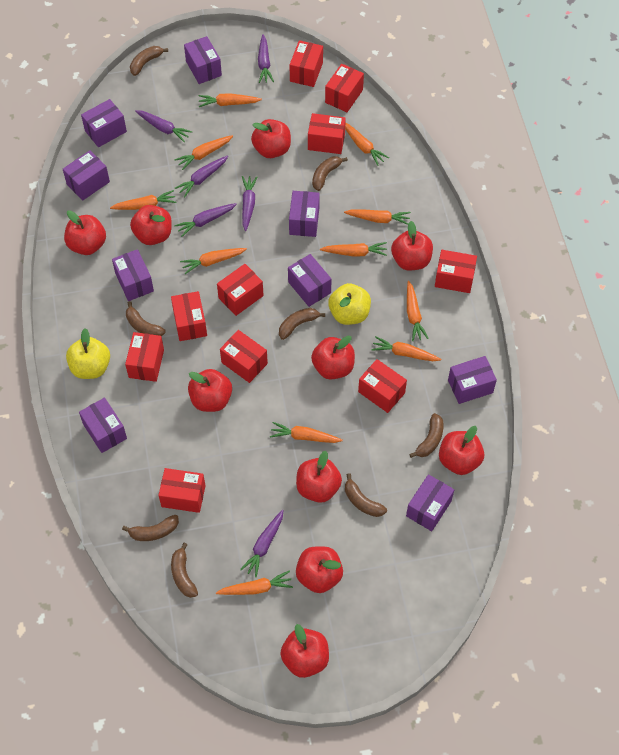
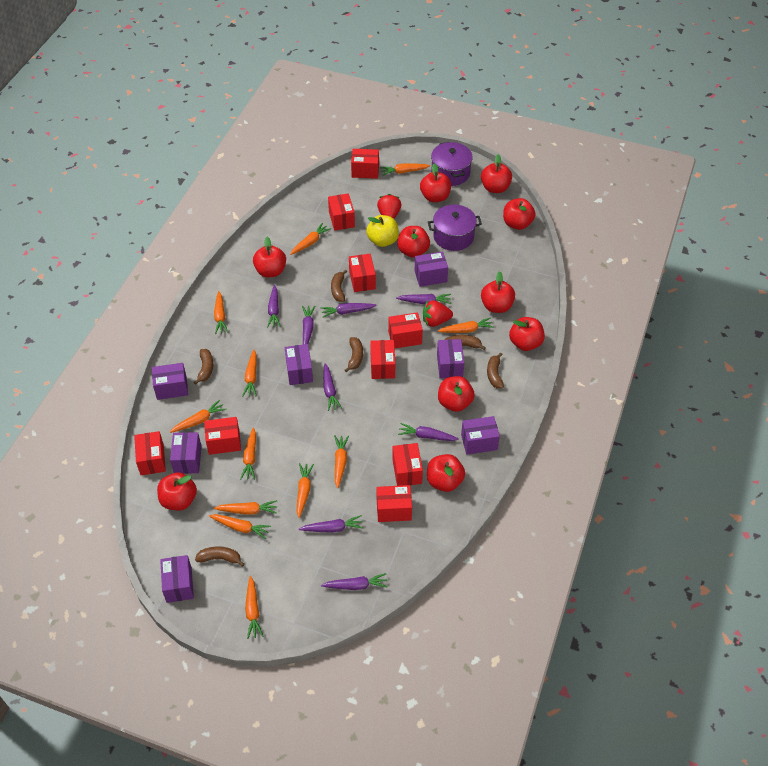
brown banana: 8 -> 6
orange carrot: 11 -> 12
purple box: 9 -> 7
purple carrot: 6 -> 8
purple pot: 0 -> 2
red box: 10 -> 9
red strawberry: 0 -> 2
yellow apple: 2 -> 1

